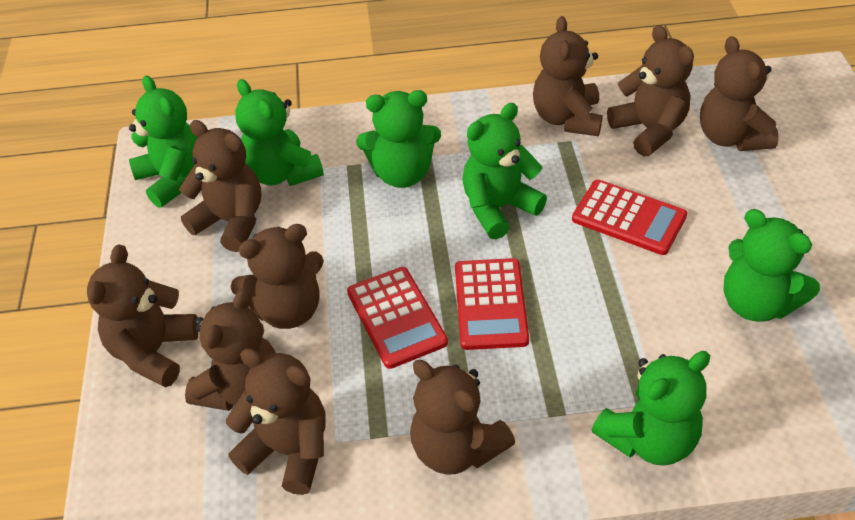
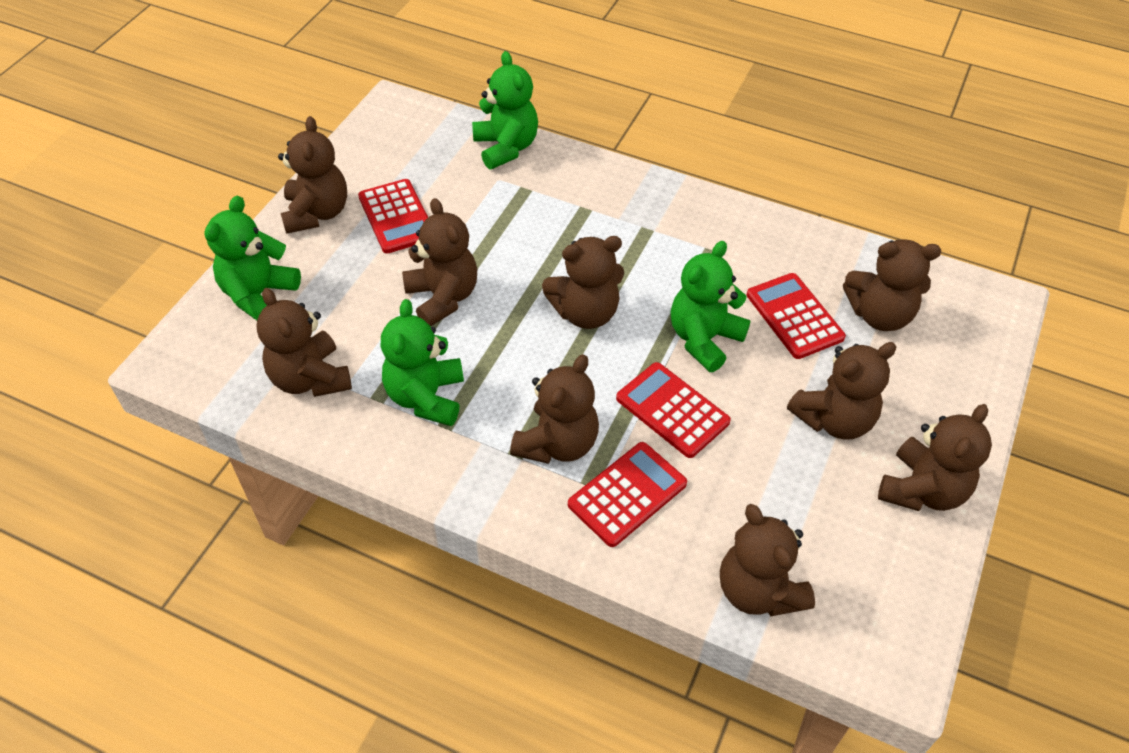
green teddy bear: 6 -> 4
red calculator: 3 -> 4

